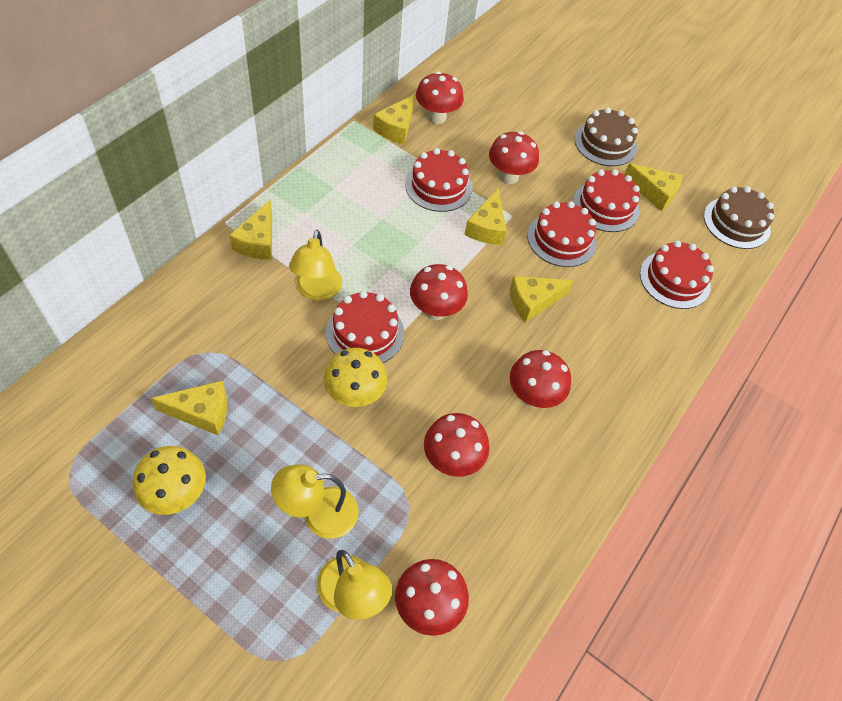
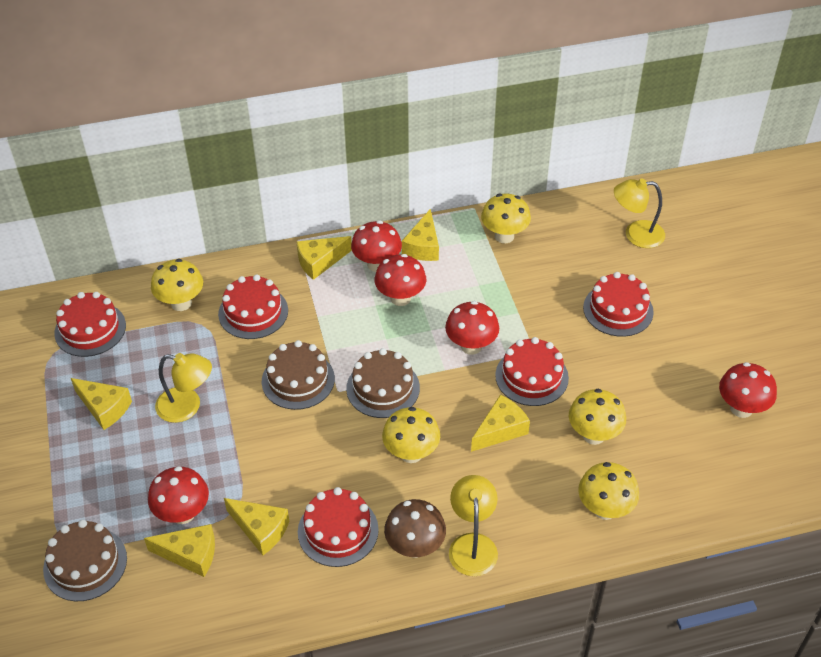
brown cake: 2 -> 3
brown mushroom: 0 -> 1
red mushroom: 6 -> 5
yellow mushroom: 2 -> 5

